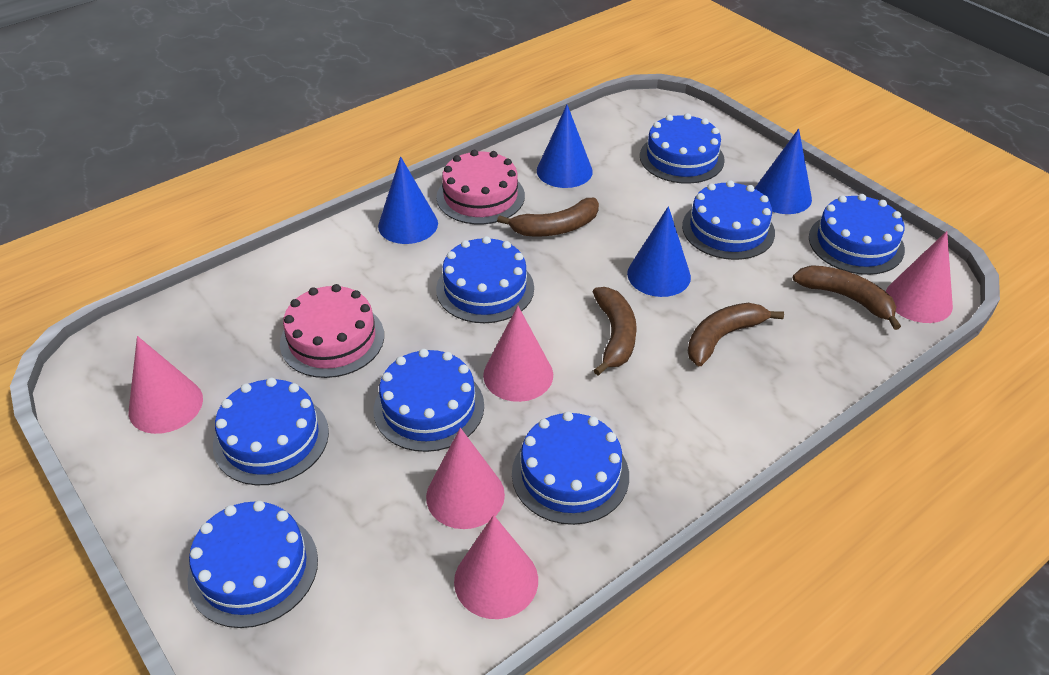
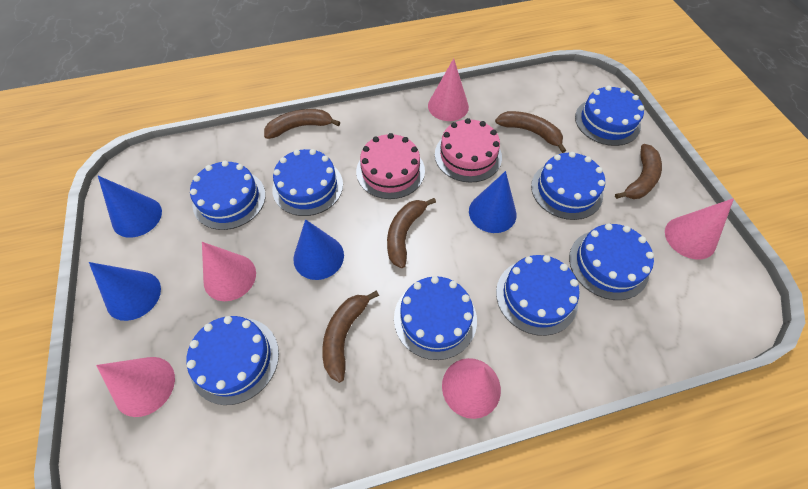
brown banana: 4 -> 5

